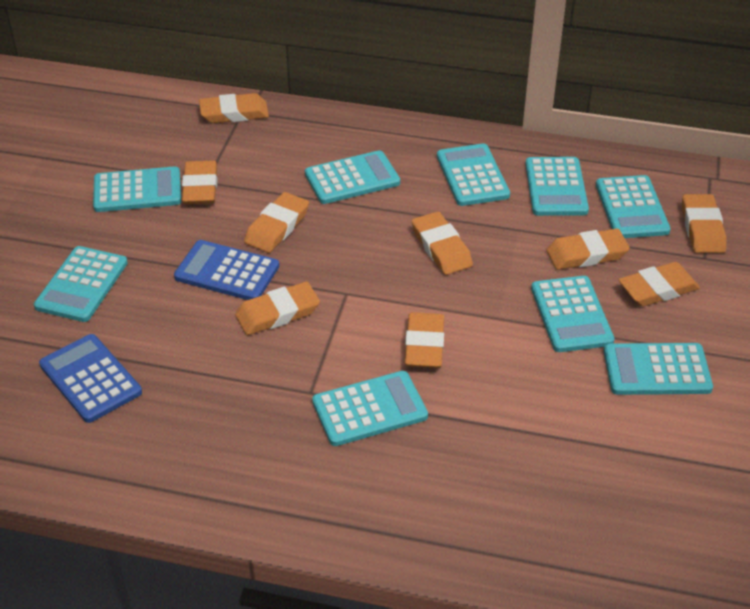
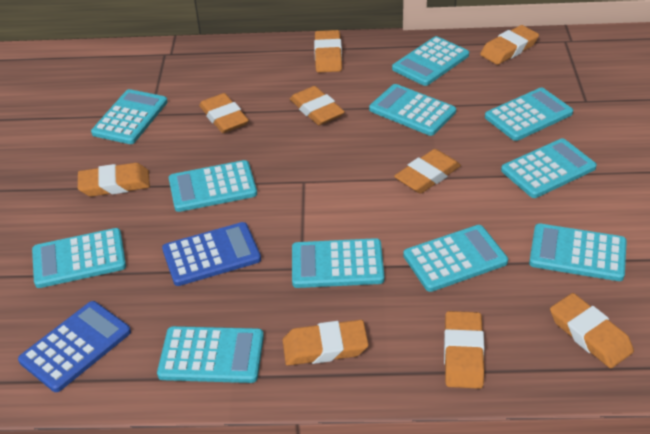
turquoise calculator: 9 -> 11

